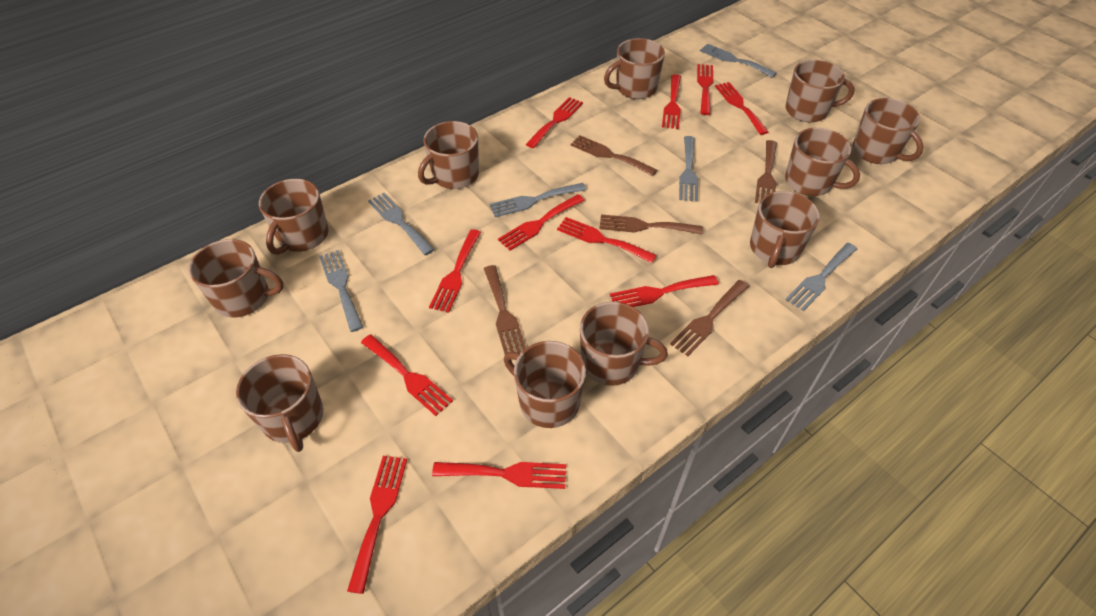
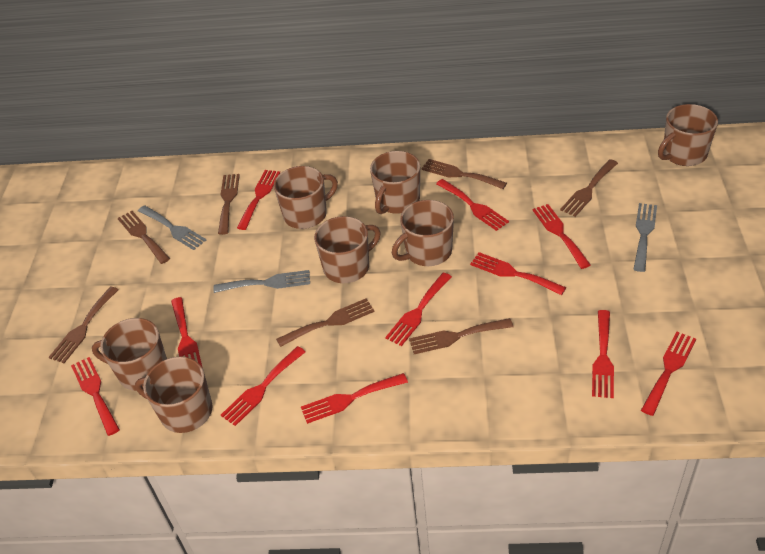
brown fork: 5 -> 7
brown mug: 11 -> 7
grey fork: 6 -> 3

